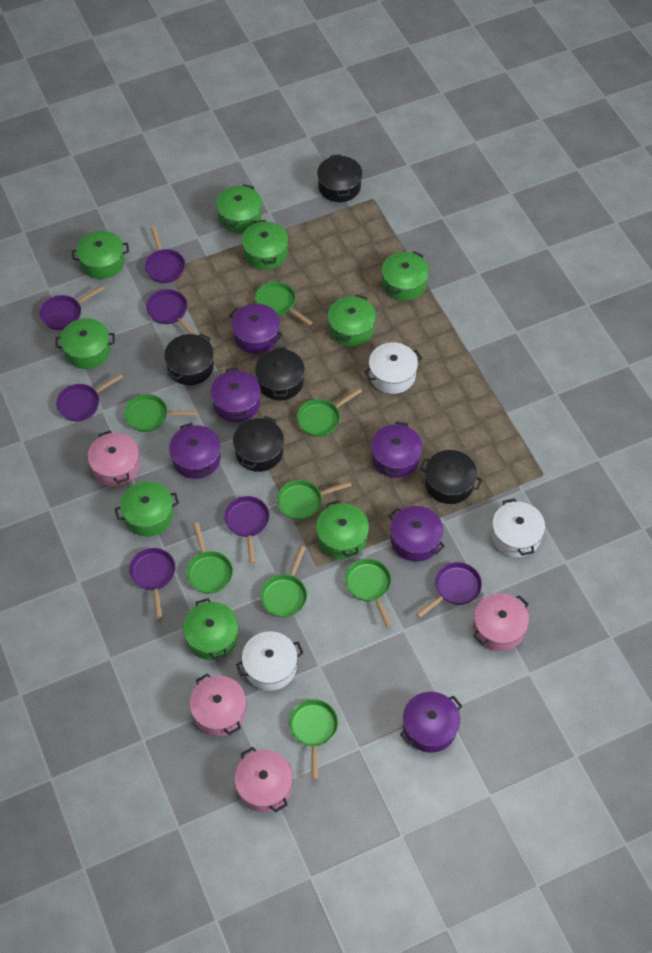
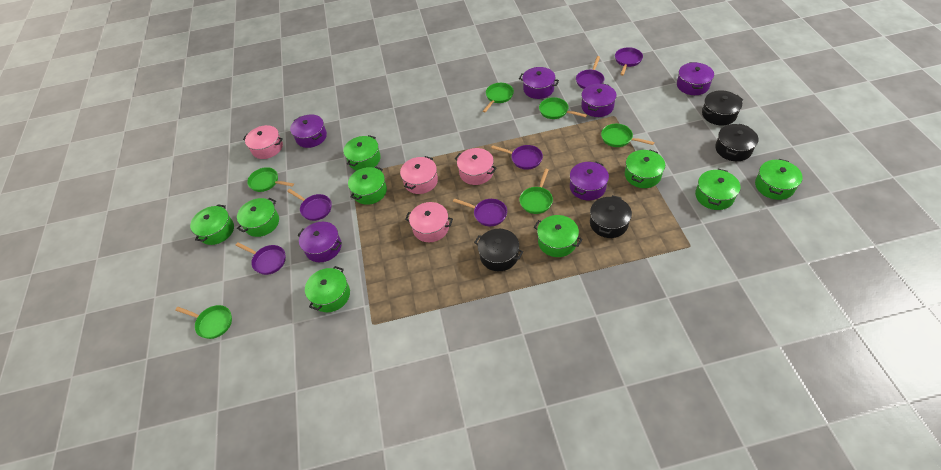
black pot: 5 -> 4
green pan: 8 -> 6
purple pan: 7 -> 6
white pot: 3 -> 0

